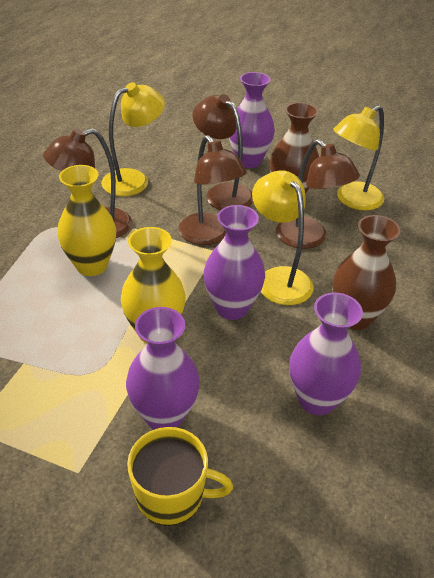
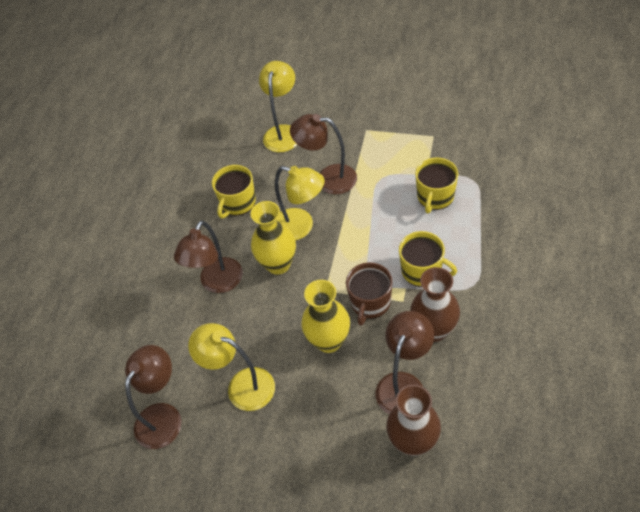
brown mug: 0 -> 1
purple vase: 4 -> 0
yellow mug: 1 -> 3

